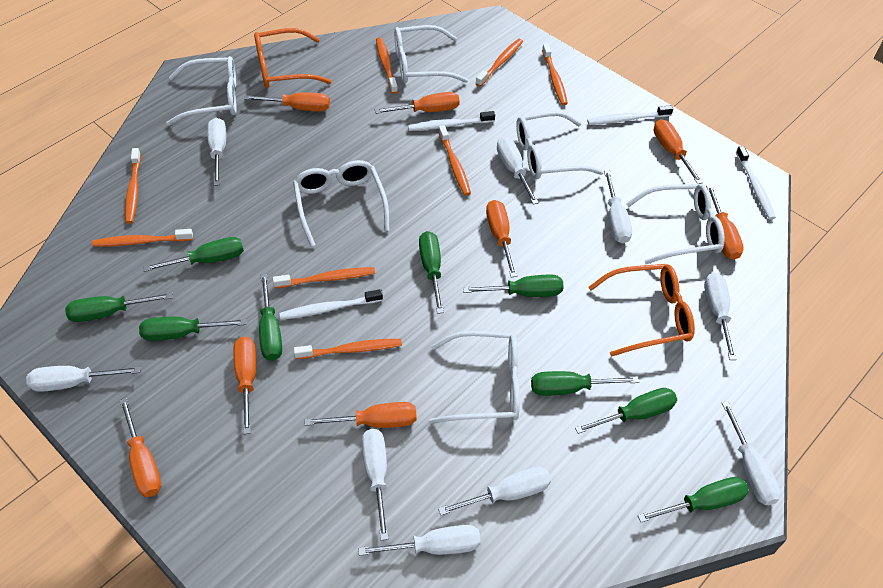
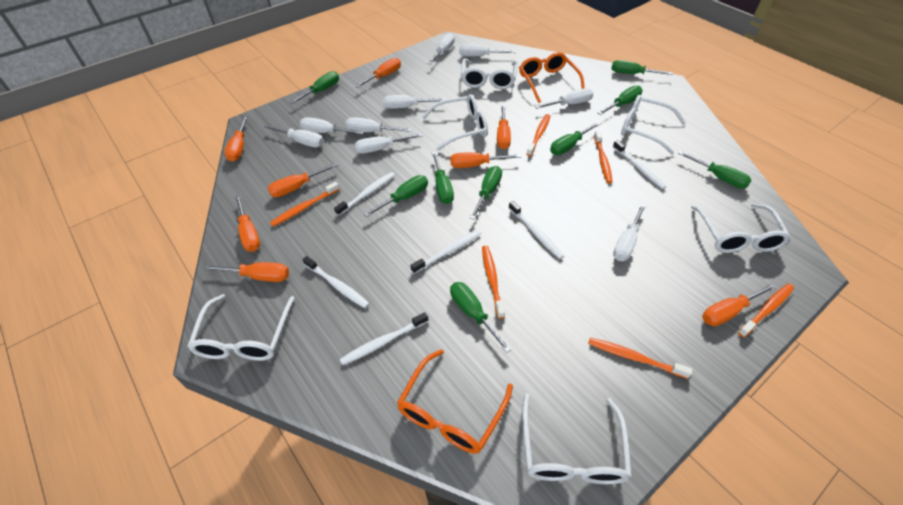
orange toothbrush: 8 -> 6
white toothbrush: 4 -> 6

